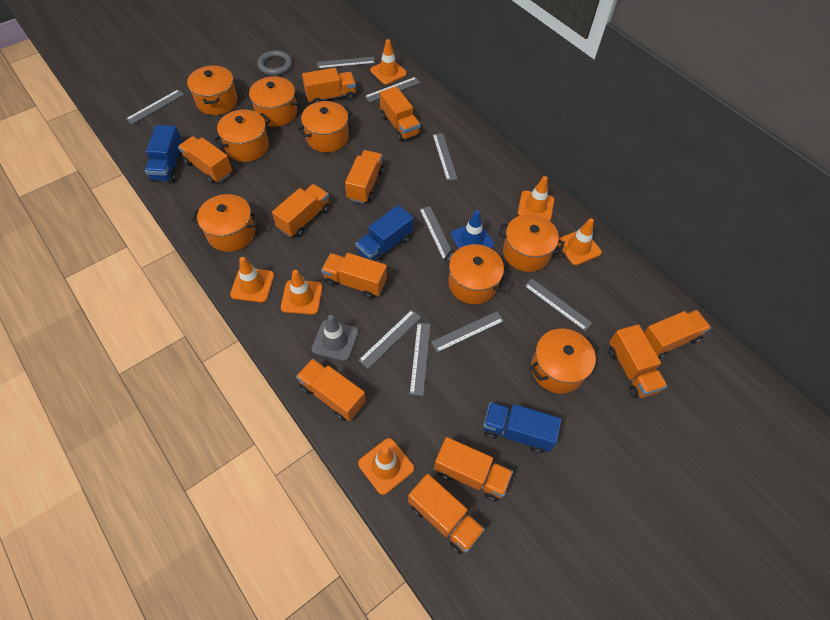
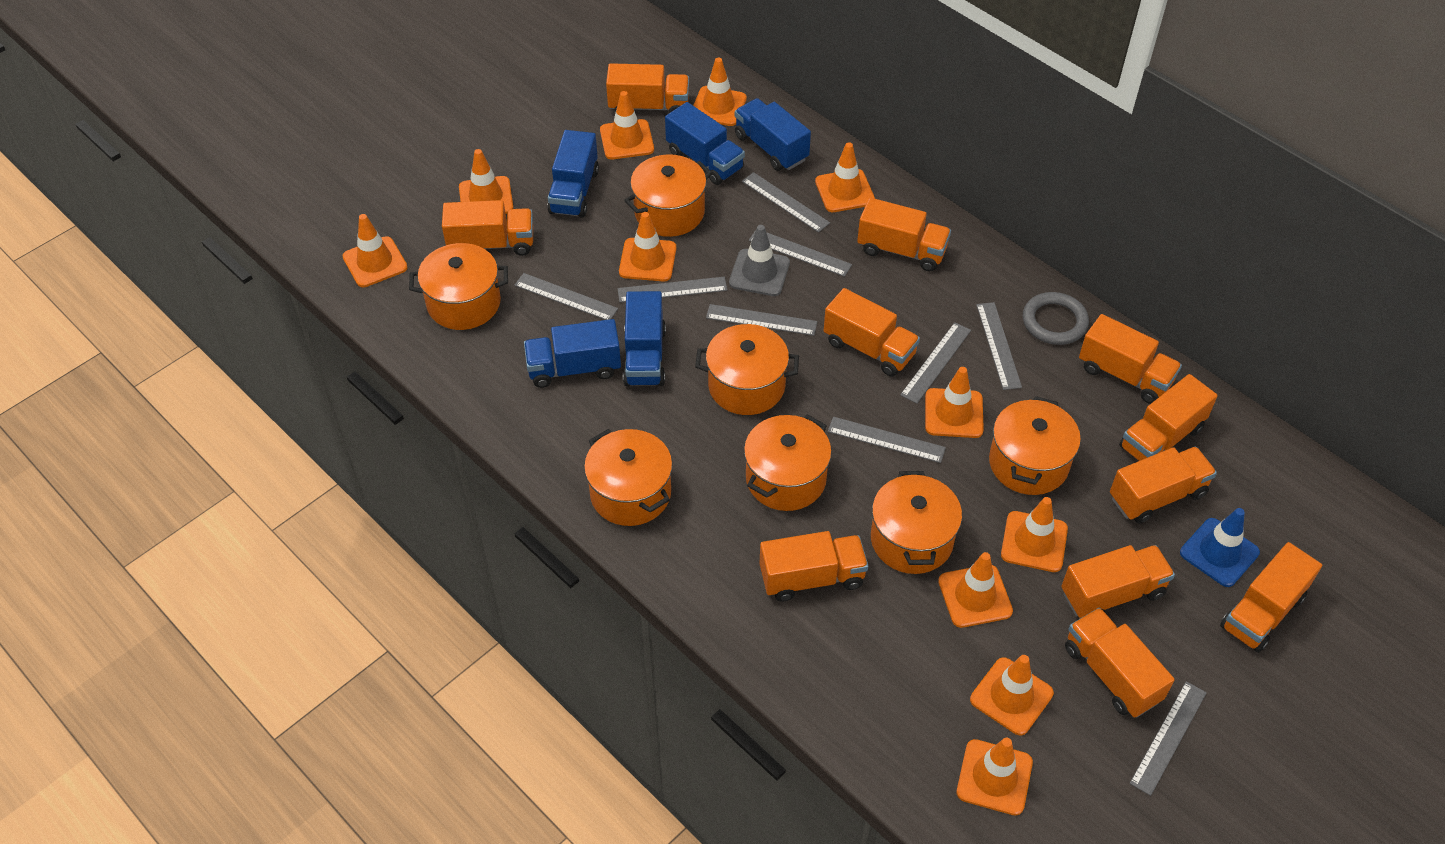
blue truck: 3 -> 5
orange pot: 8 -> 7
orange traffic cone: 6 -> 11

